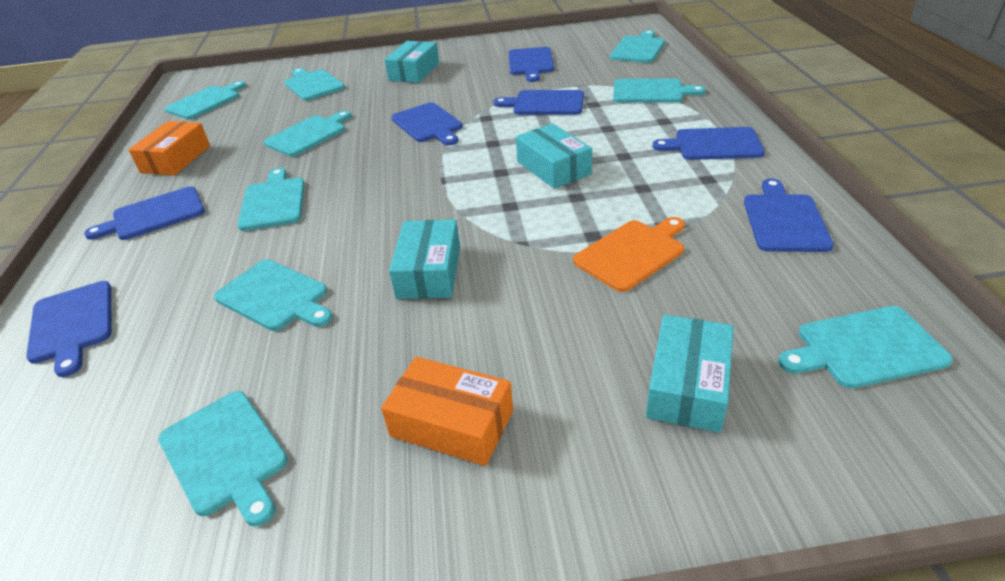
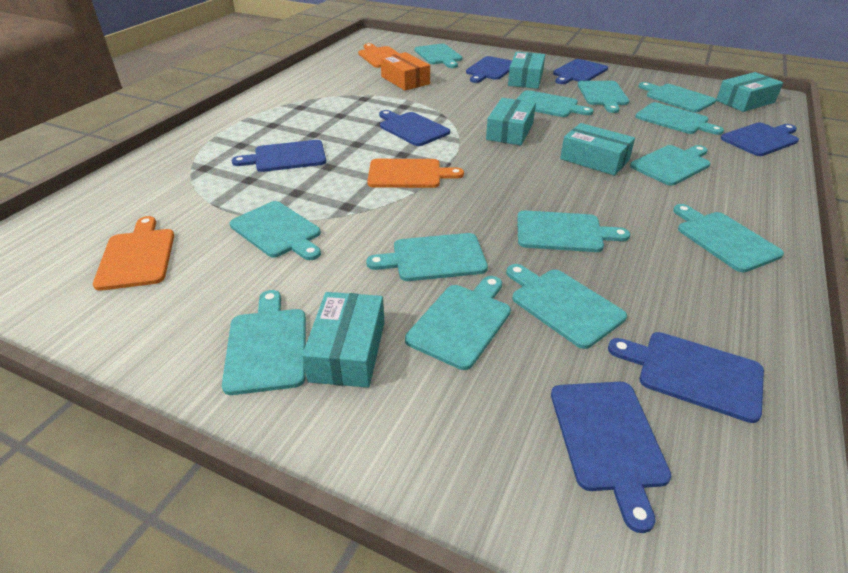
orange box: 2 -> 1
orange cutting board: 1 -> 3
turquoise box: 4 -> 5
turquoise cutting board: 9 -> 13

